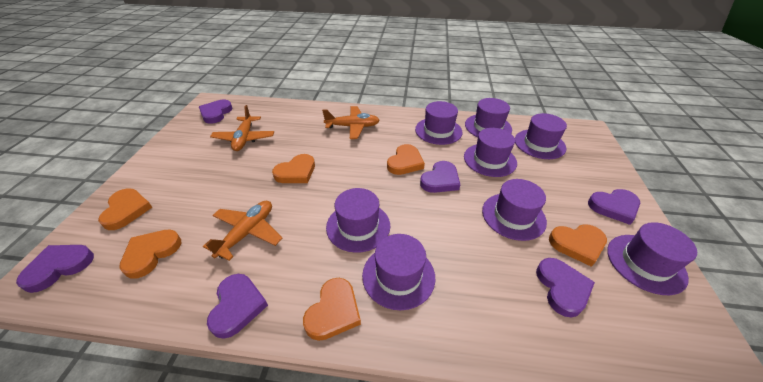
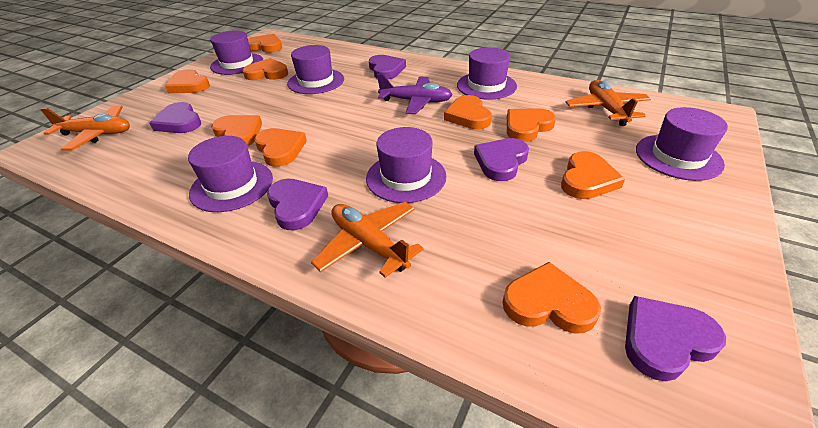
orange heart: 6 -> 9
purple hat: 8 -> 6
purple heart: 6 -> 5
purple plane: 0 -> 1

